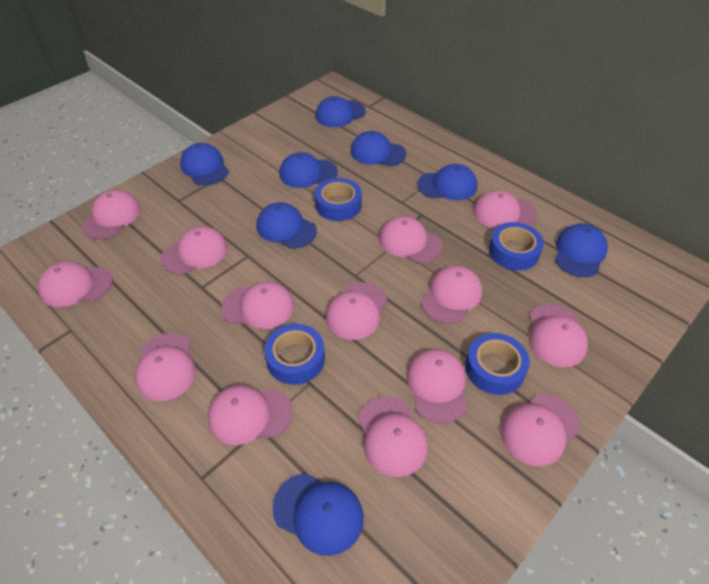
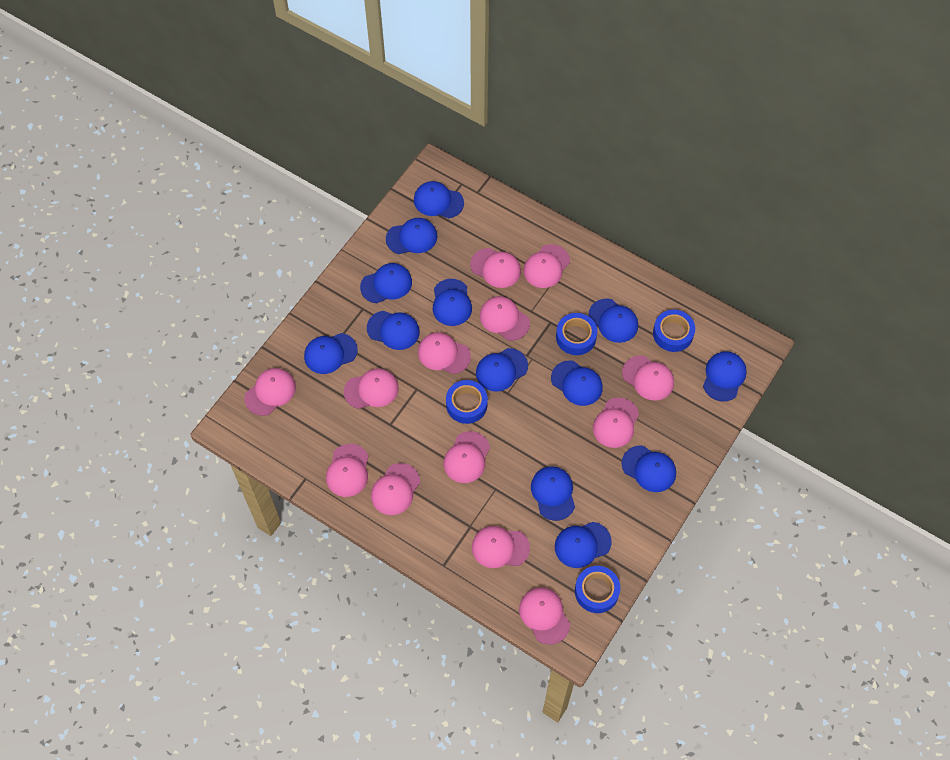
blue cap: 8 -> 13
pink cap: 14 -> 13

